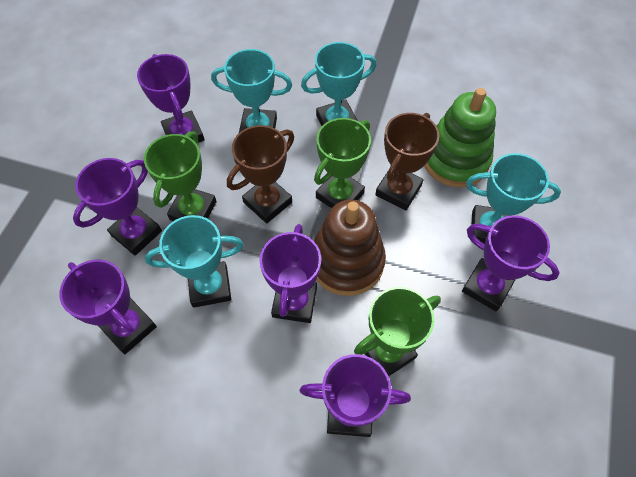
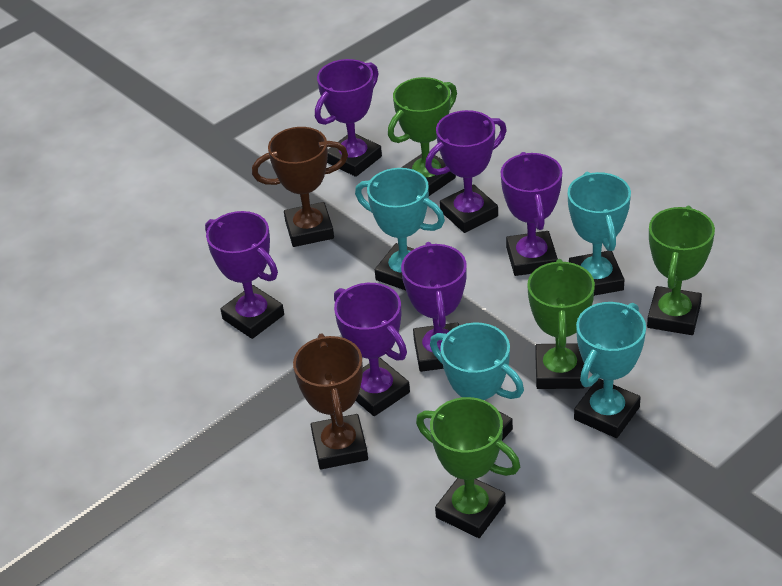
brown stacking toy: 1 -> 0
green stacking toy: 1 -> 0
green trophy: 3 -> 4

